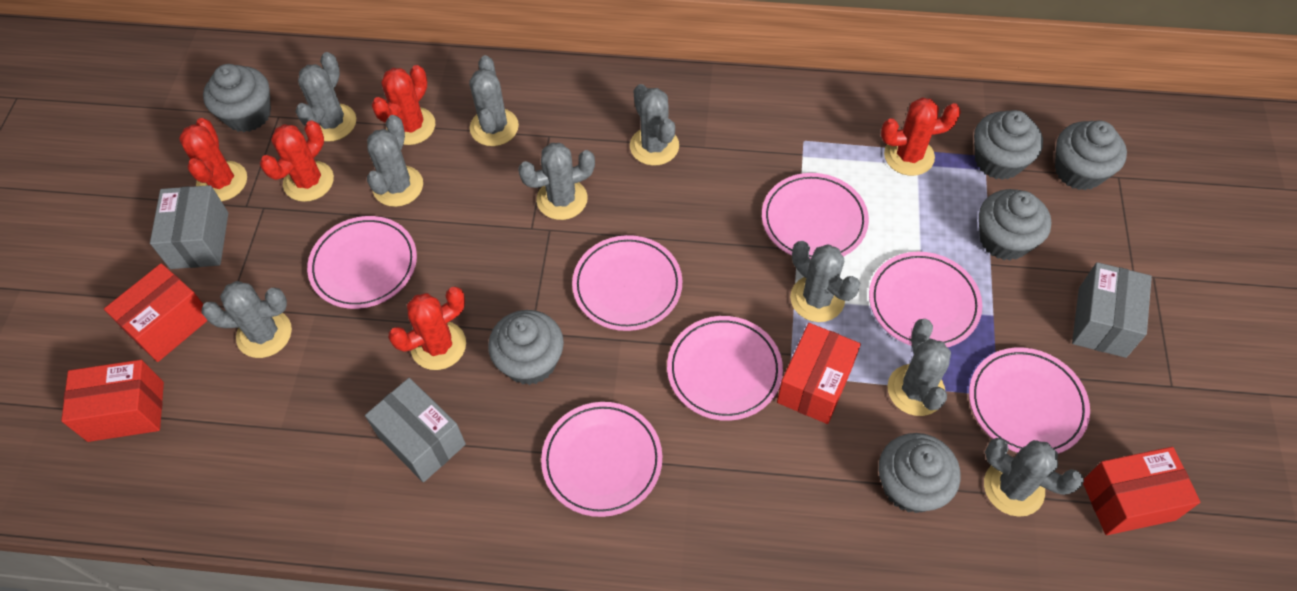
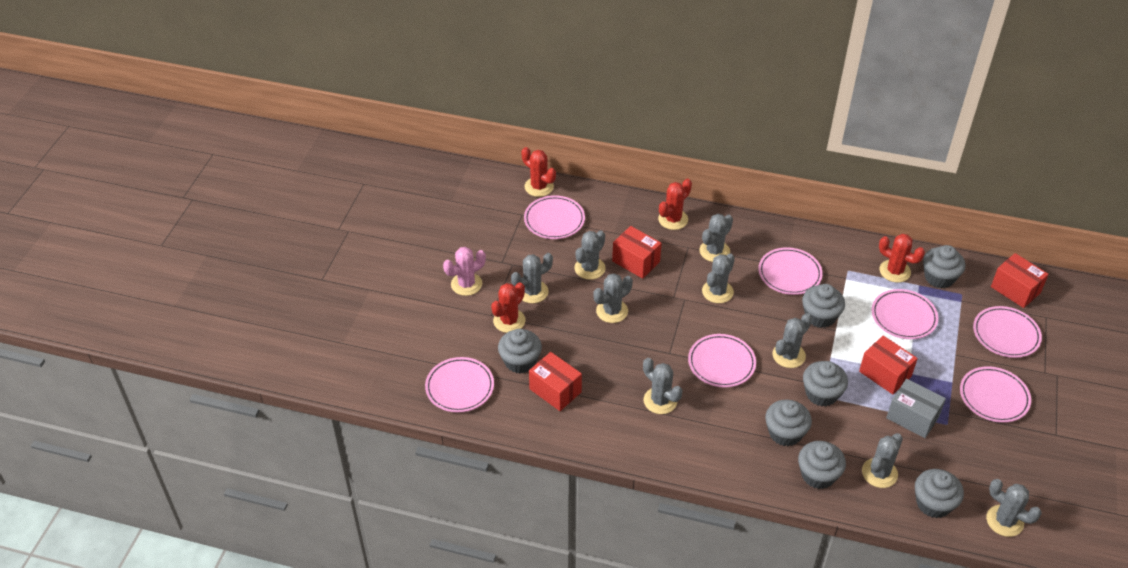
grey box: 3 -> 1
grey cupcake: 6 -> 7
pink cactus: 0 -> 1
red cactus: 5 -> 4

